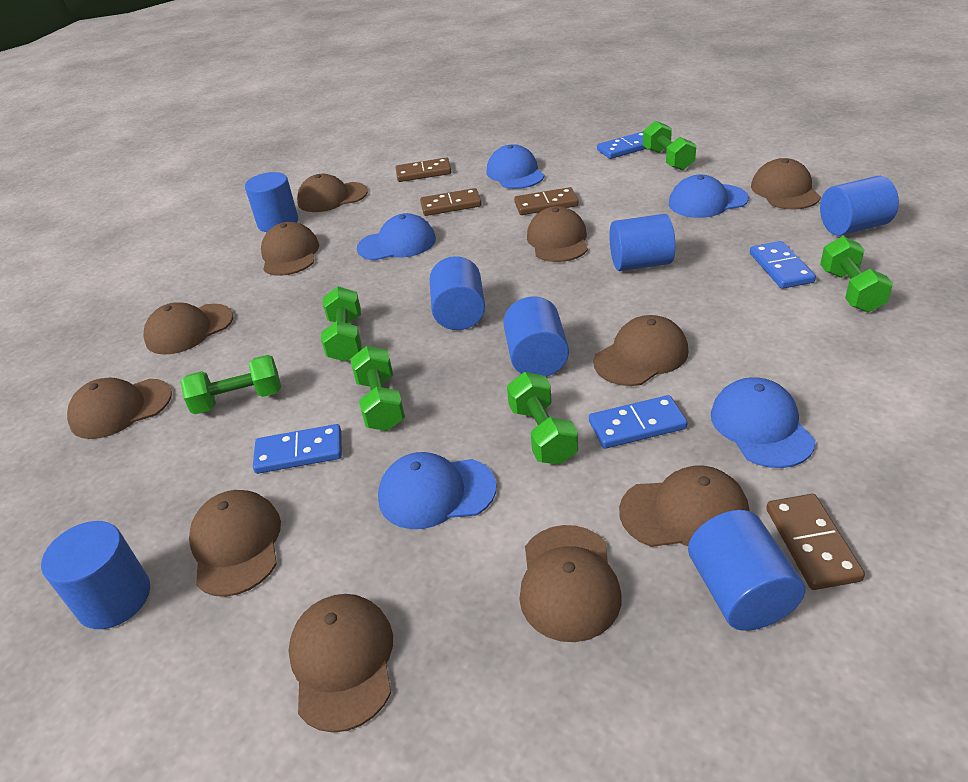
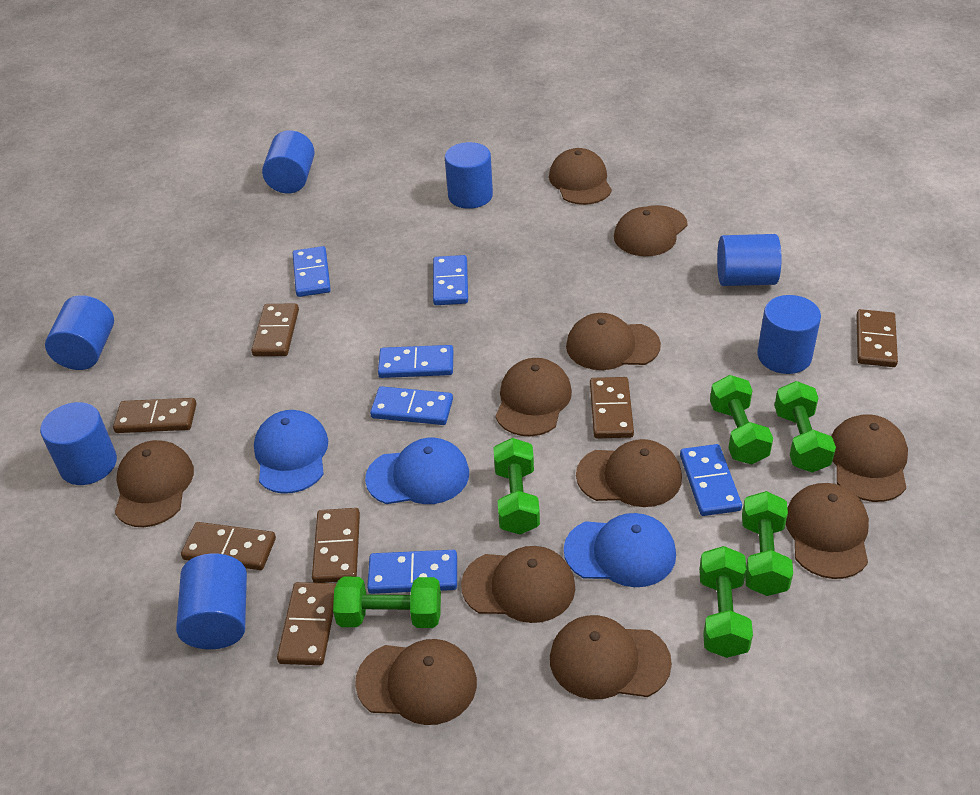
blue cap: 5 -> 3
blue domino: 4 -> 6
brown domino: 4 -> 7

